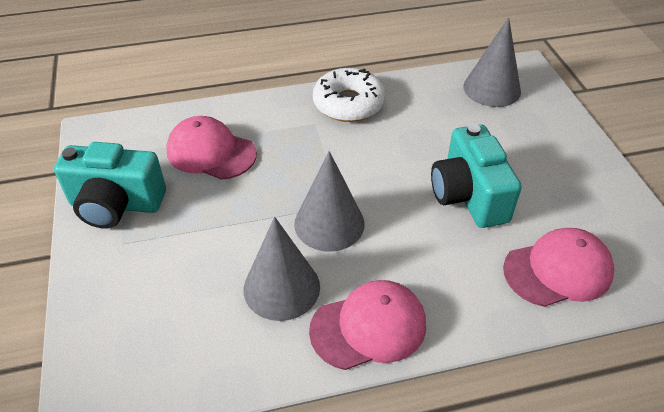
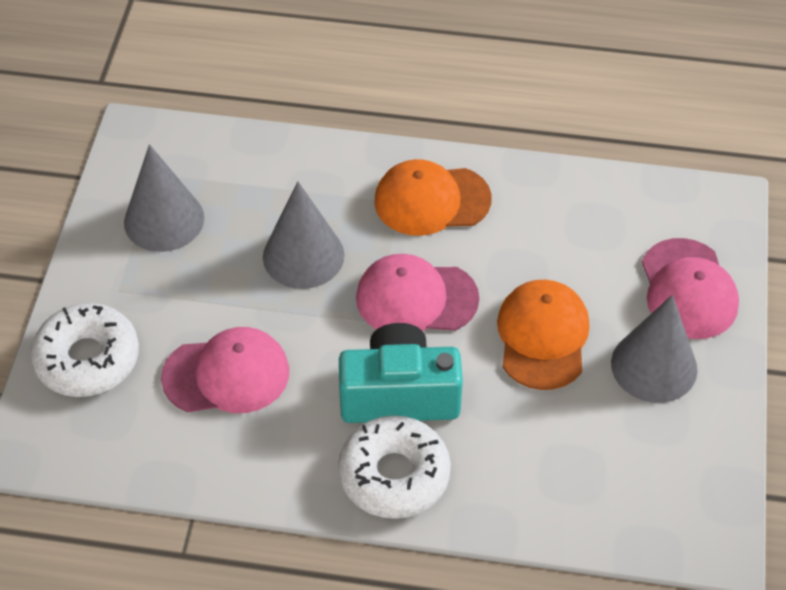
orange cap: 0 -> 2
turquoise camera: 2 -> 1
white donut: 1 -> 2

